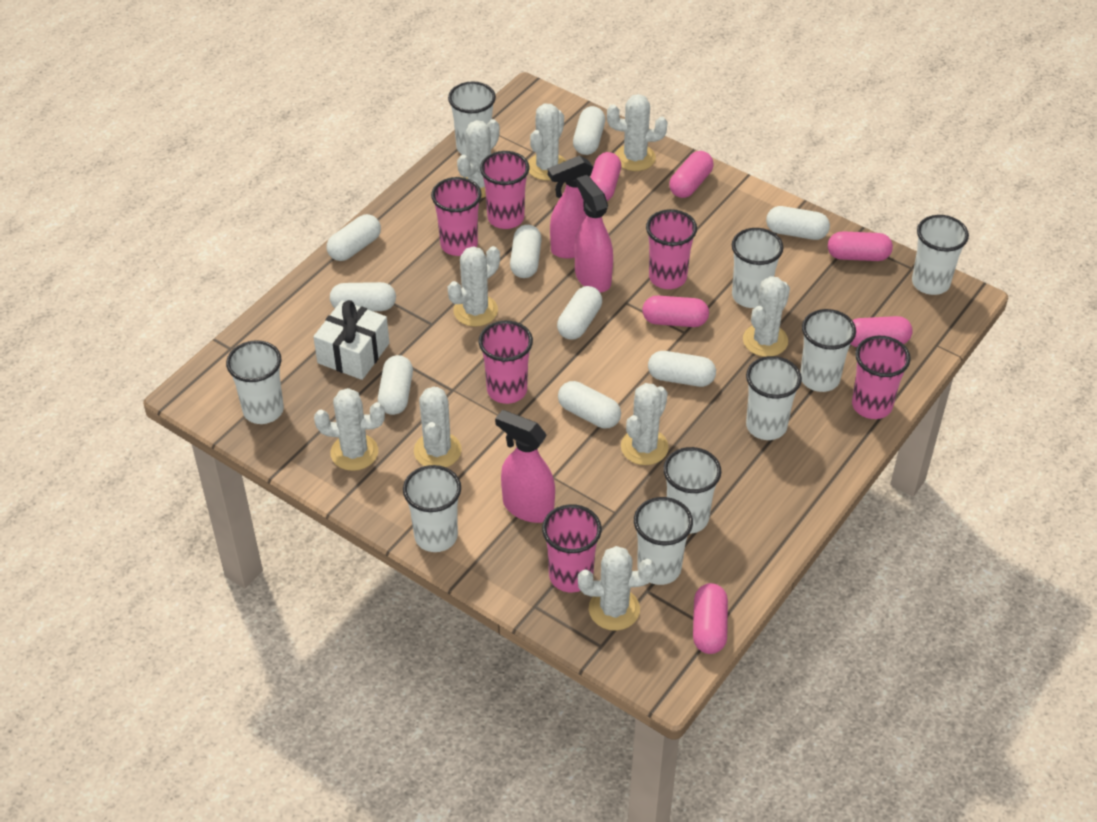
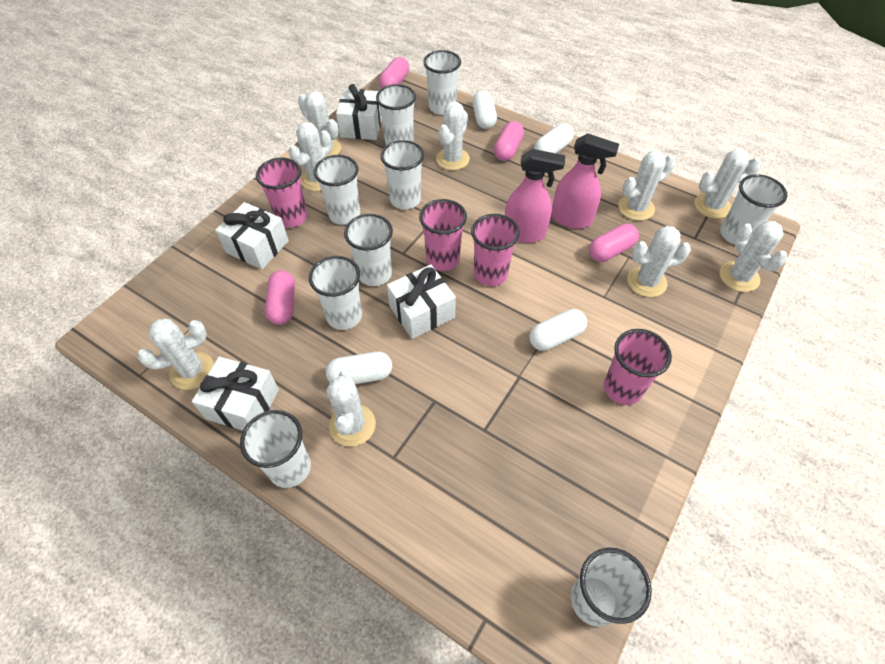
pink capsule: 6 -> 4
pink cup: 6 -> 4
pink spray bottle: 3 -> 2
white capsule: 9 -> 4
white gift: 1 -> 4

